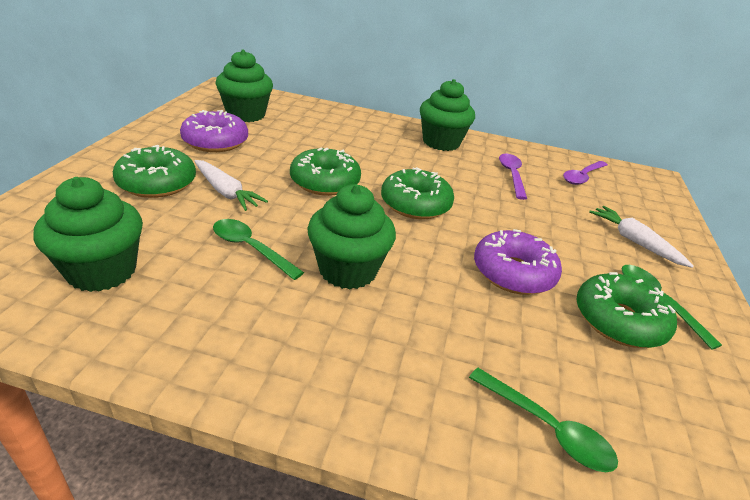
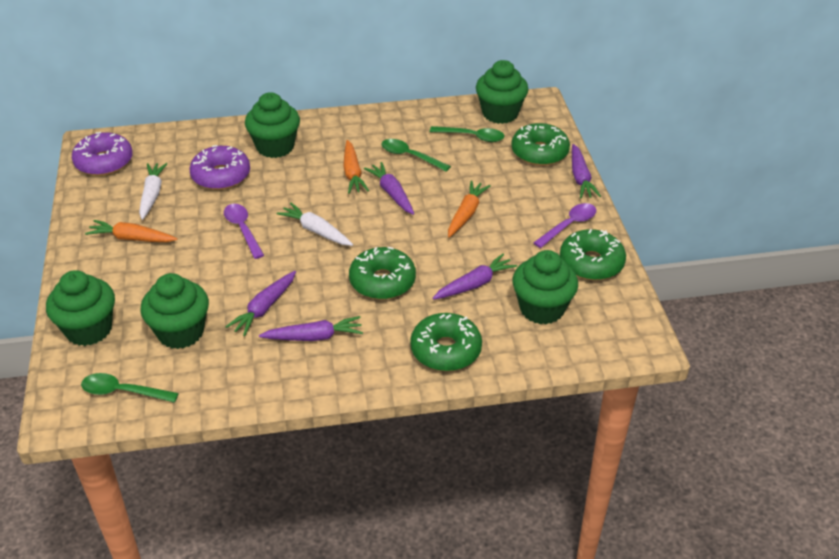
green cupcake: 4 -> 5
orange carrot: 0 -> 3
purple carrot: 0 -> 5

